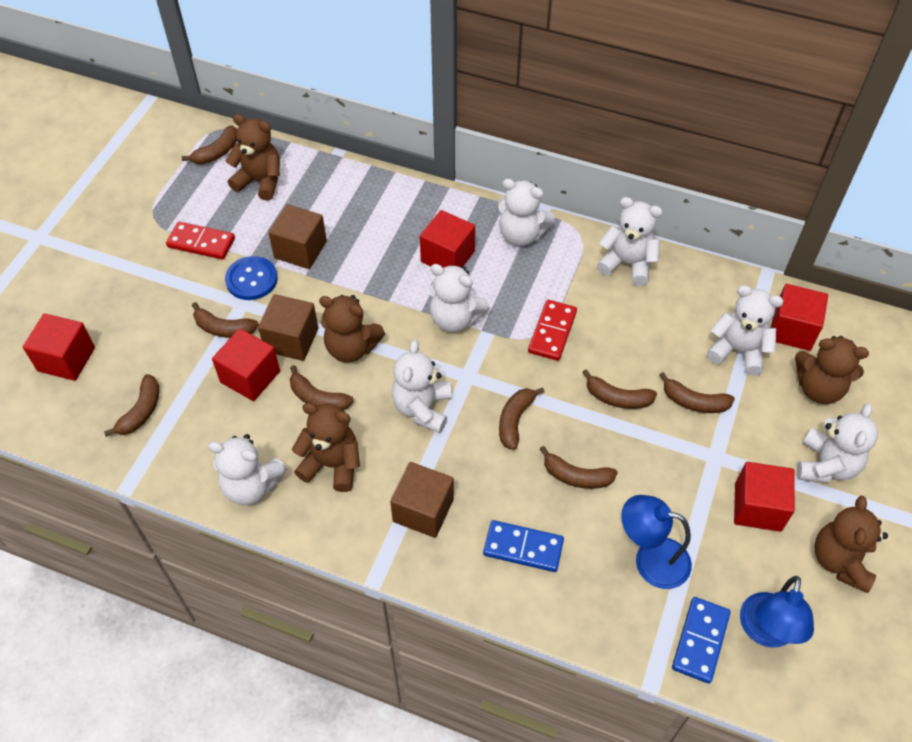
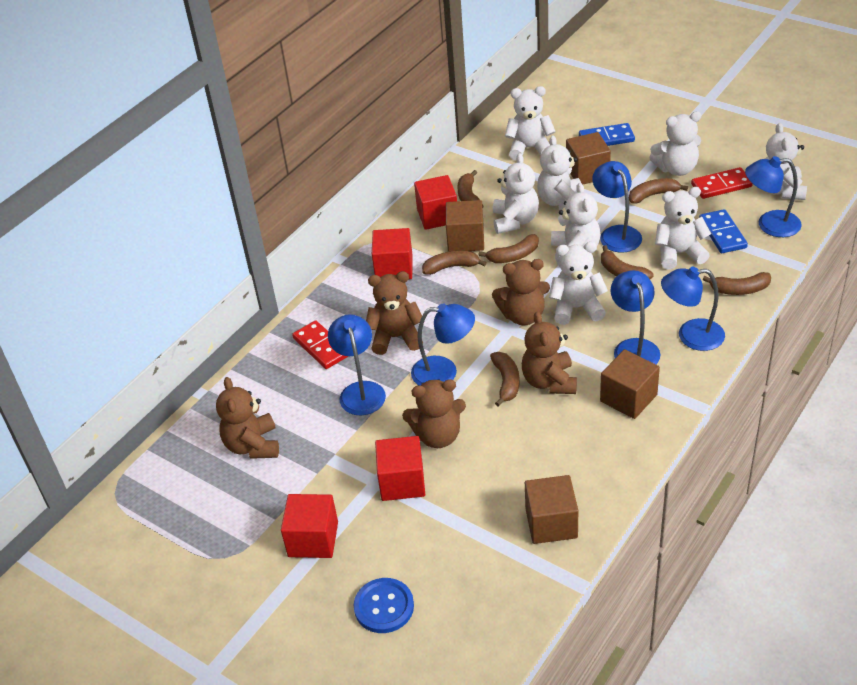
blue lamp: 2 -> 6
brown banana: 8 -> 7
brown cube: 3 -> 4
red cube: 5 -> 4
white teddy bear: 7 -> 8

